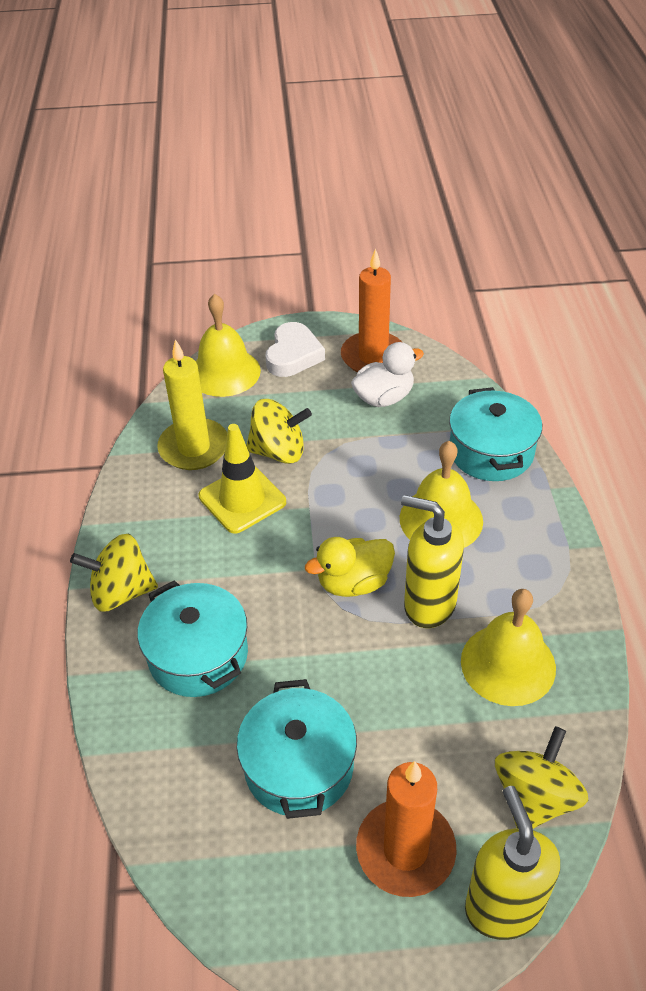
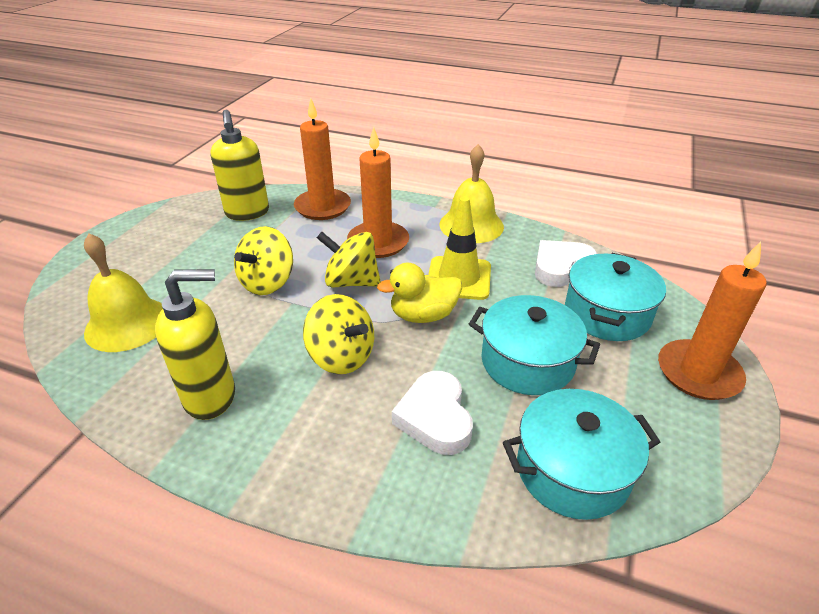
orange candle: 2 -> 3
white duck: 1 -> 0
white heart: 1 -> 2
yellow bell: 3 -> 2
yellow candle: 1 -> 0

